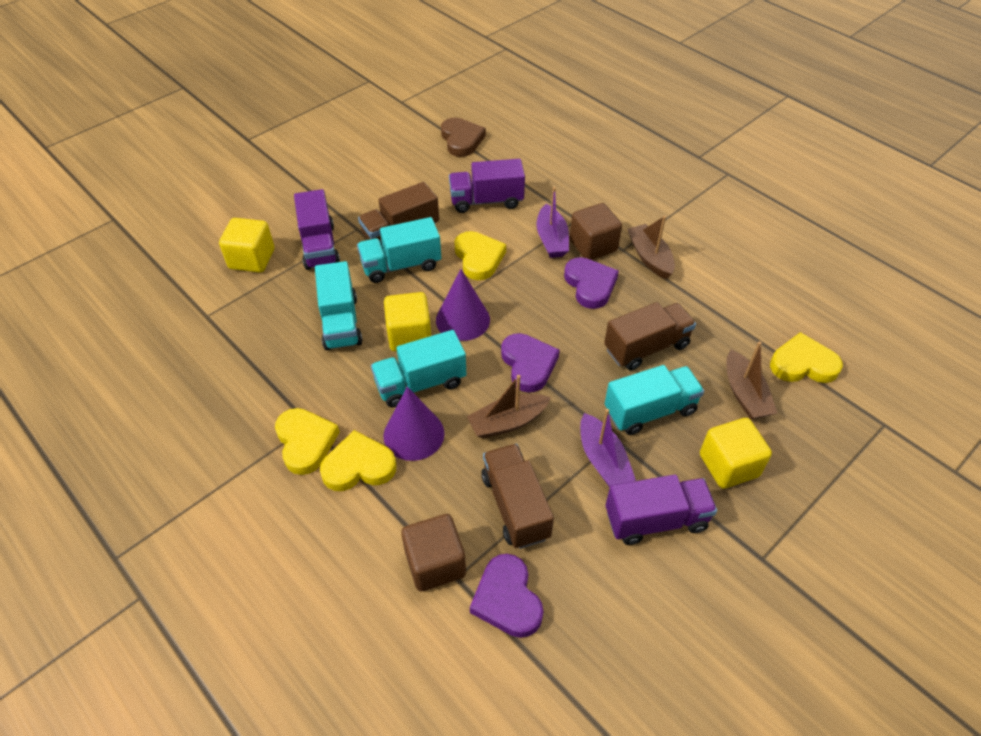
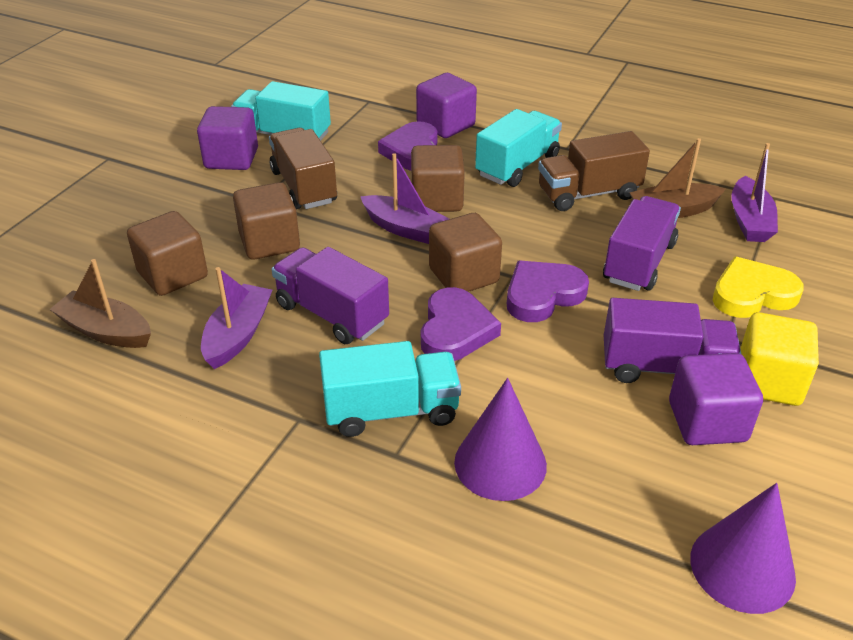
brown boat: 3 -> 2
brown cube: 2 -> 4
brown heart: 1 -> 0
brown truck: 3 -> 2
purple boat: 2 -> 3
purple cube: 0 -> 3
turquoise truck: 4 -> 3
yellow cube: 3 -> 1
yellow heart: 4 -> 1

